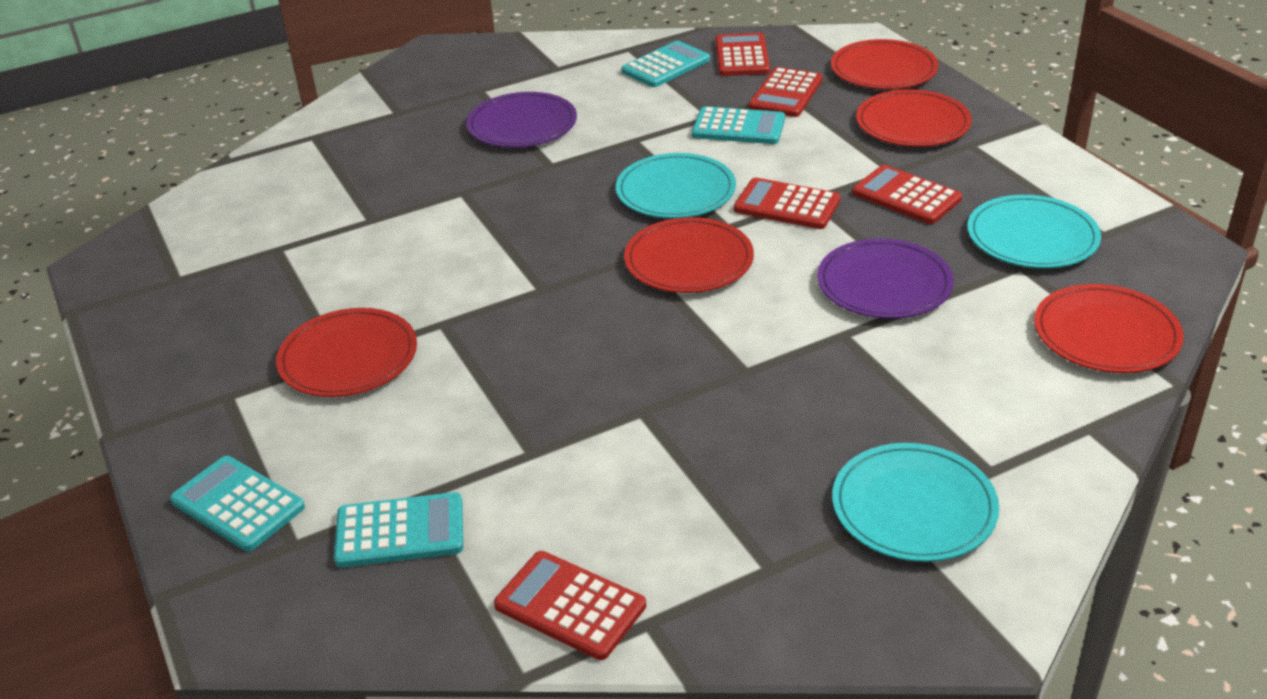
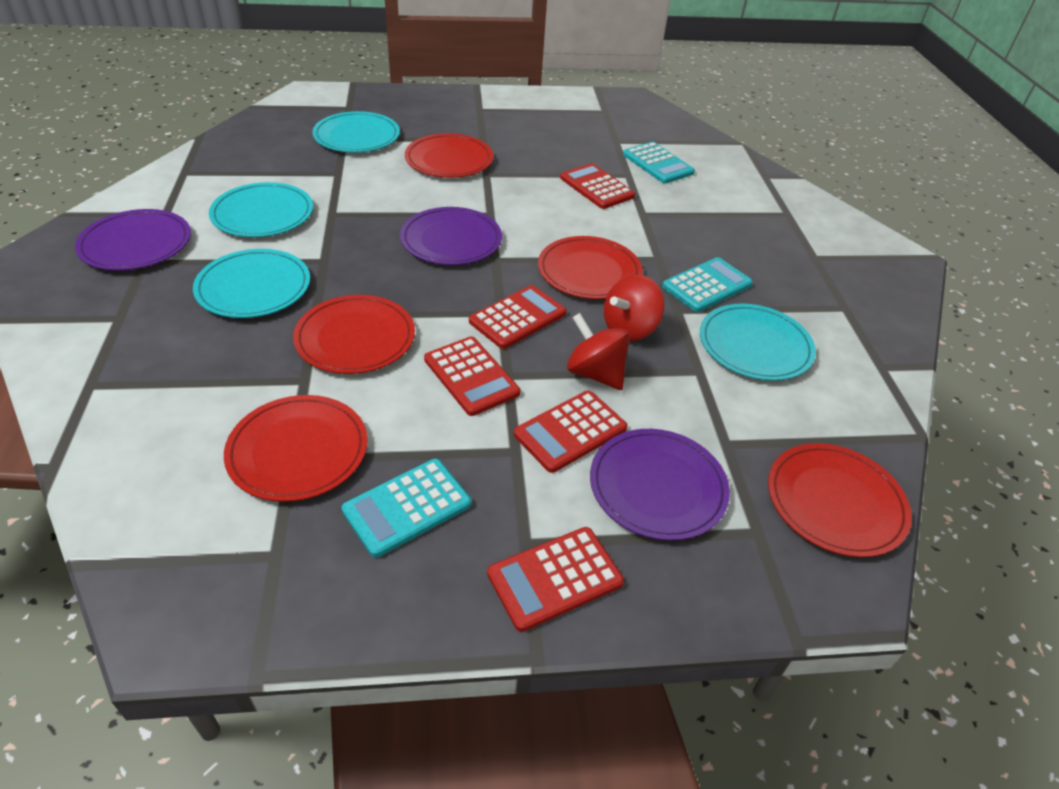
purple plate: 2 -> 3
red spinning top: 0 -> 2
turquoise calculator: 4 -> 3
turquoise plate: 3 -> 4

